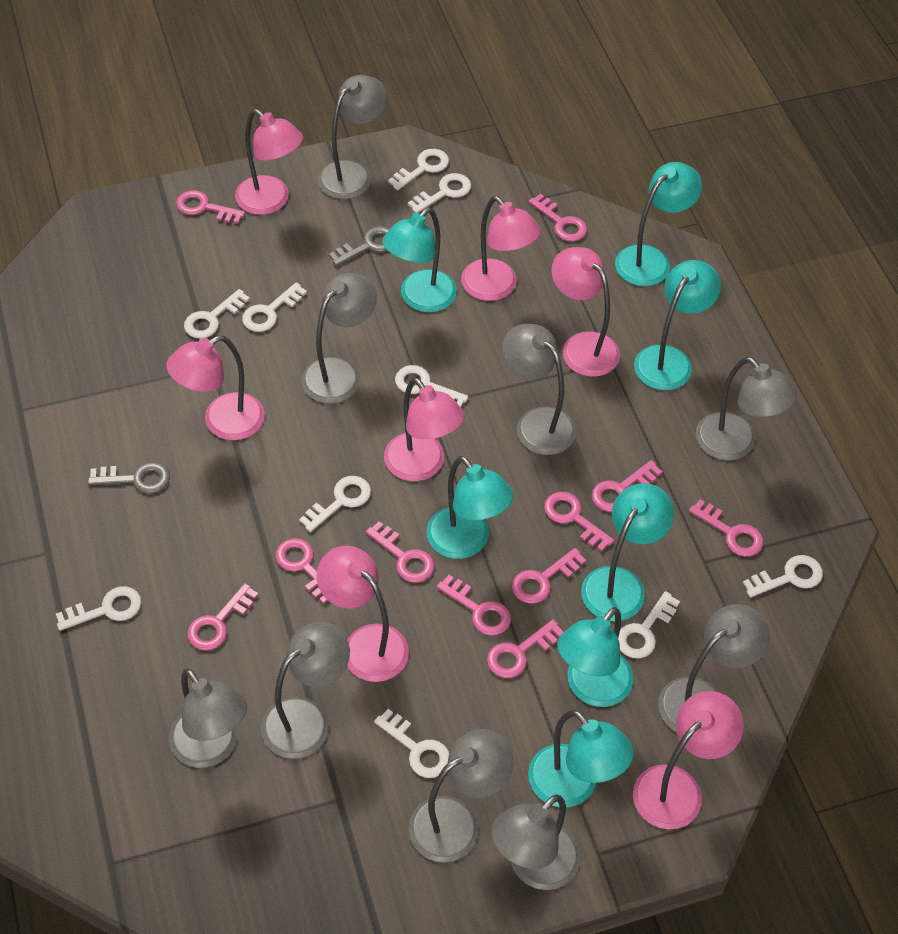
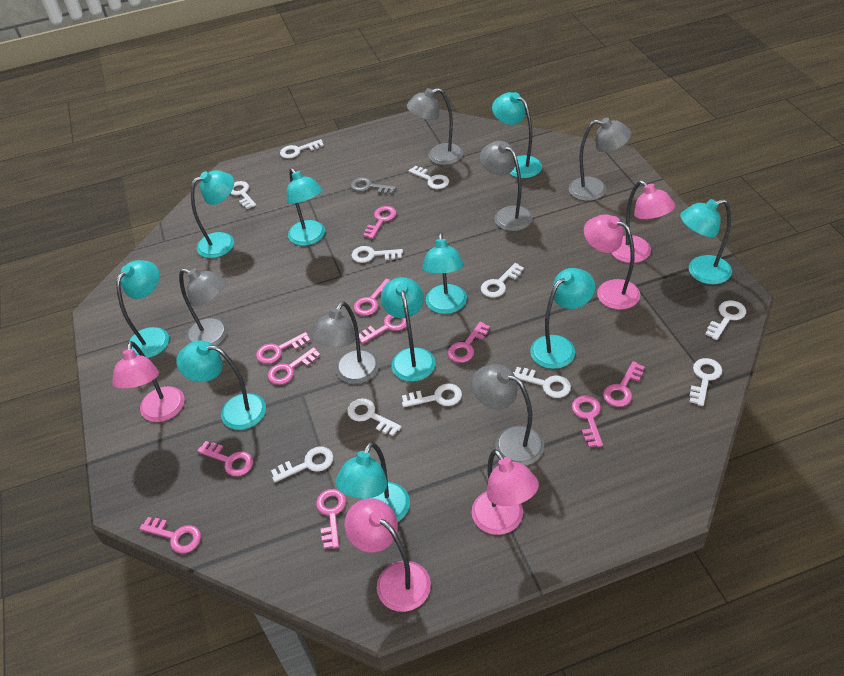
grey key: 2 -> 1
grey lamp: 9 -> 6
pink lamp: 7 -> 5
turquoise lamp: 7 -> 10
white key: 10 -> 11

